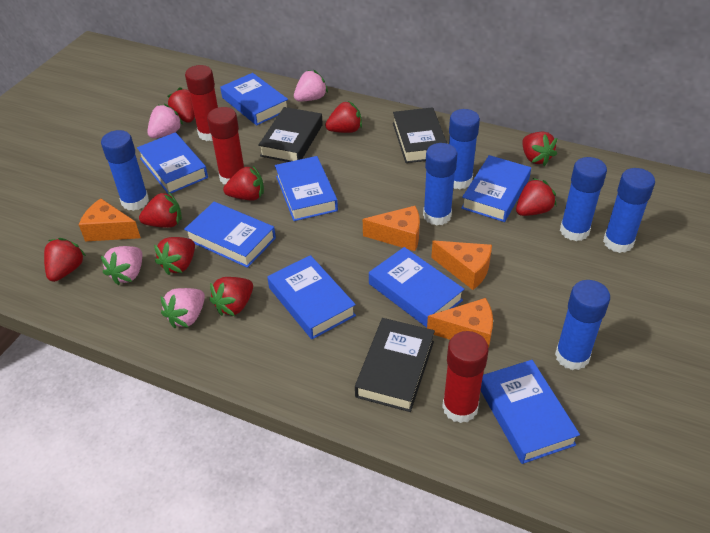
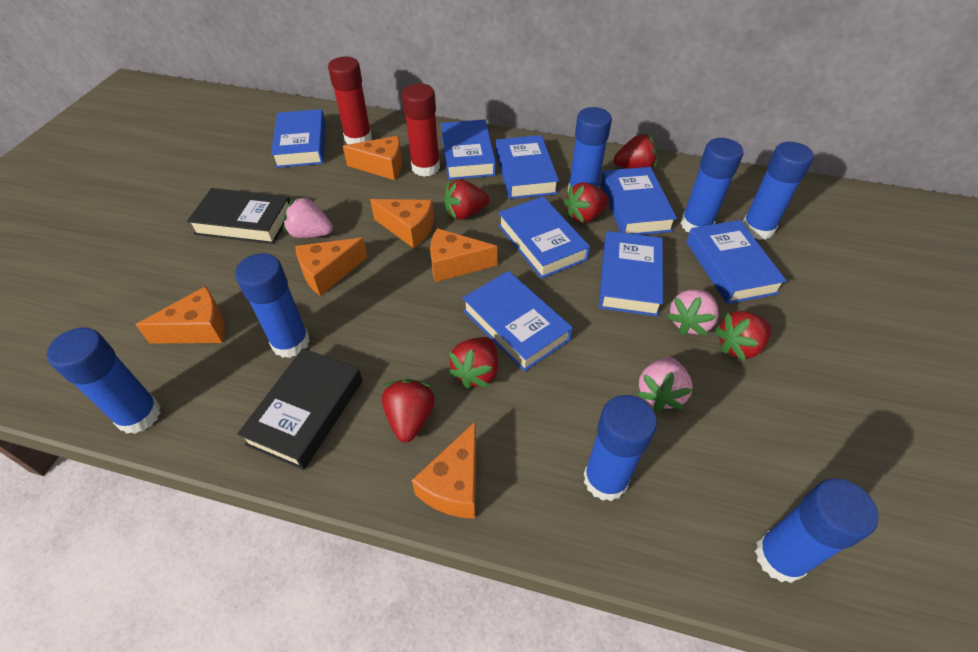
black book: 3 -> 2
blue glue stick: 6 -> 7
orange cheese: 4 -> 6
pink strawberry: 4 -> 3
red glue stick: 3 -> 2
red strawberry: 9 -> 6

